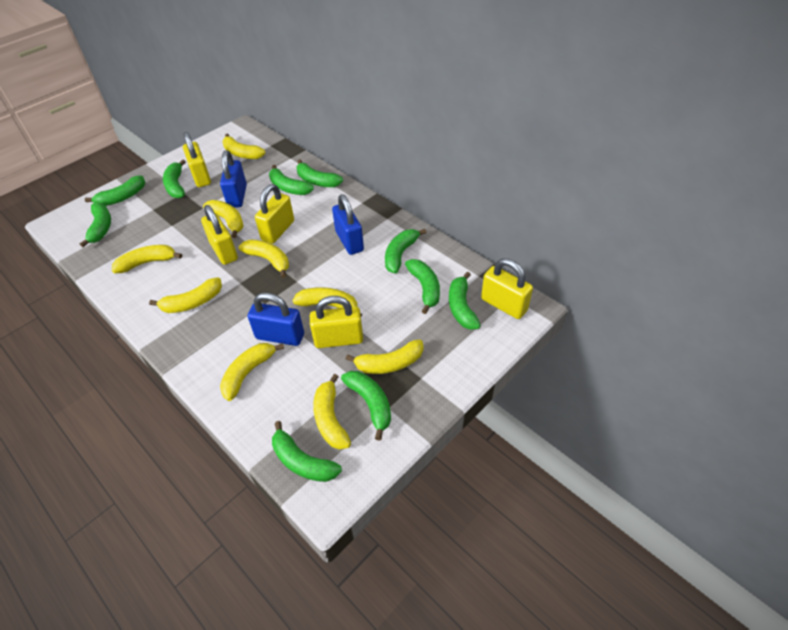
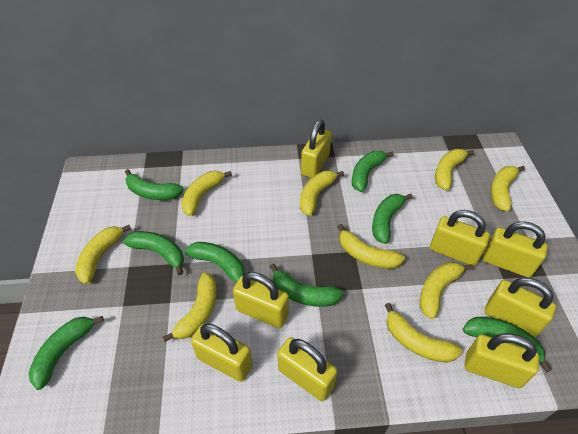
blue padlock: 3 -> 0
green banana: 10 -> 8
yellow padlock: 5 -> 8

